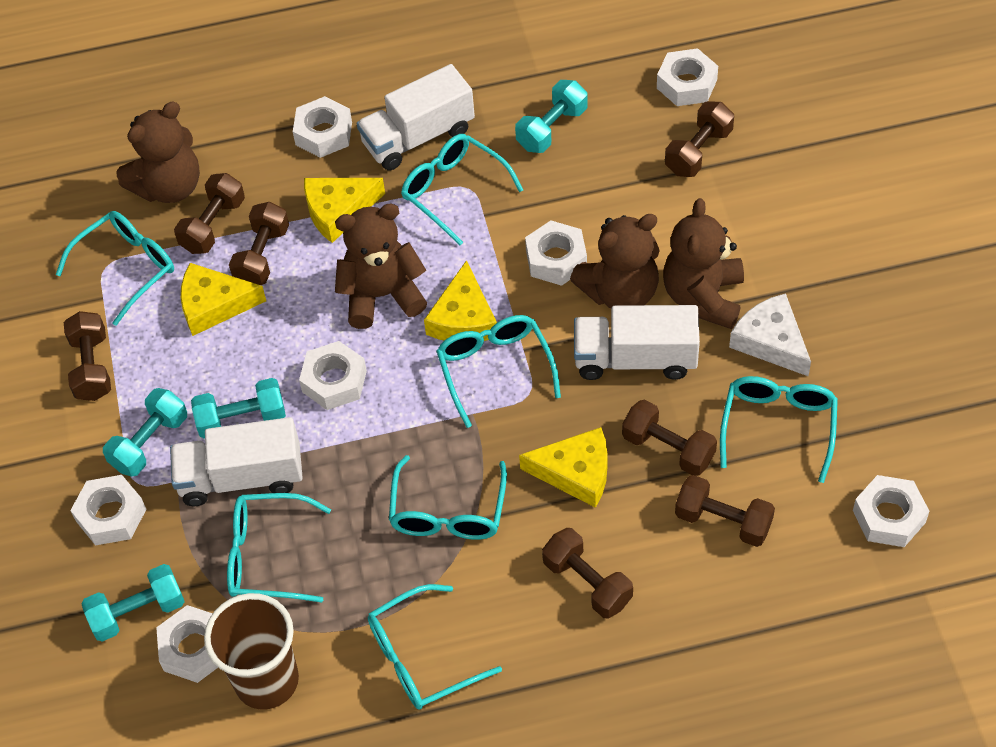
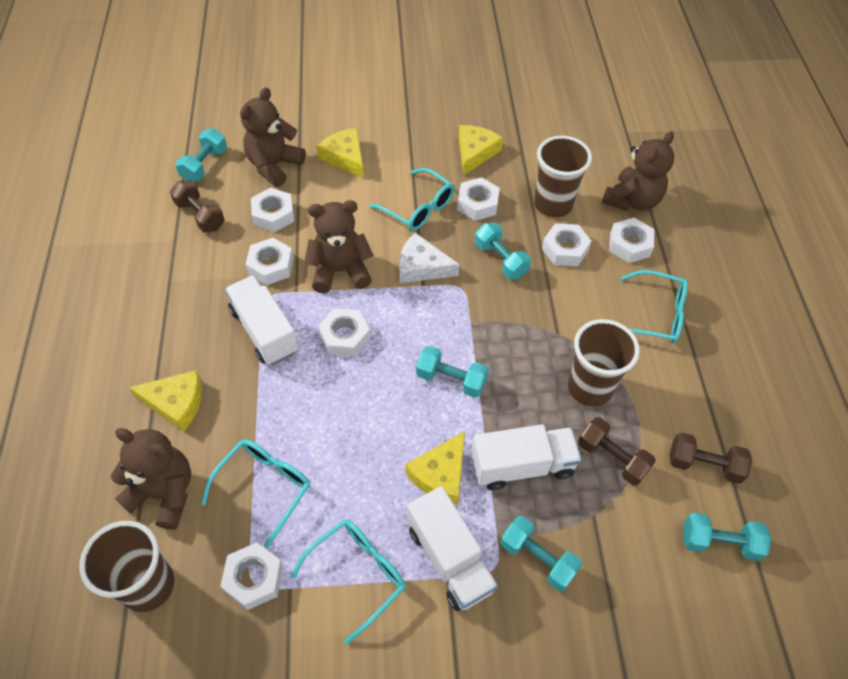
brown cup: 1 -> 3
brown dumbbell: 7 -> 3
turquoise dumbbell: 4 -> 5
turquoise glasses: 7 -> 4

